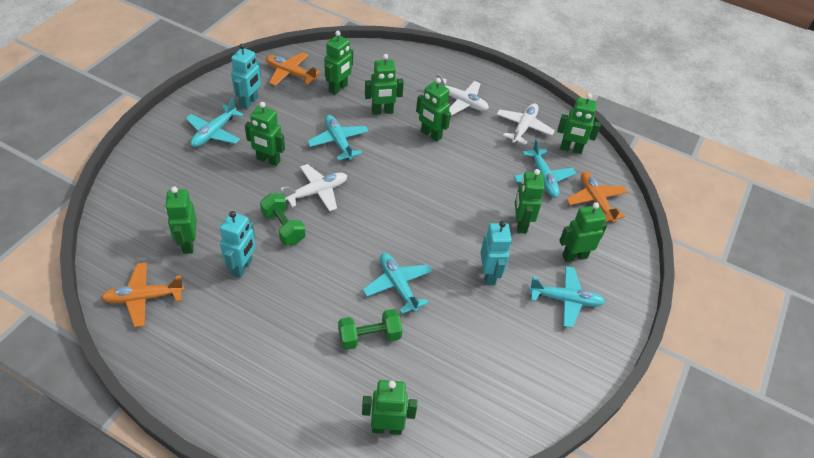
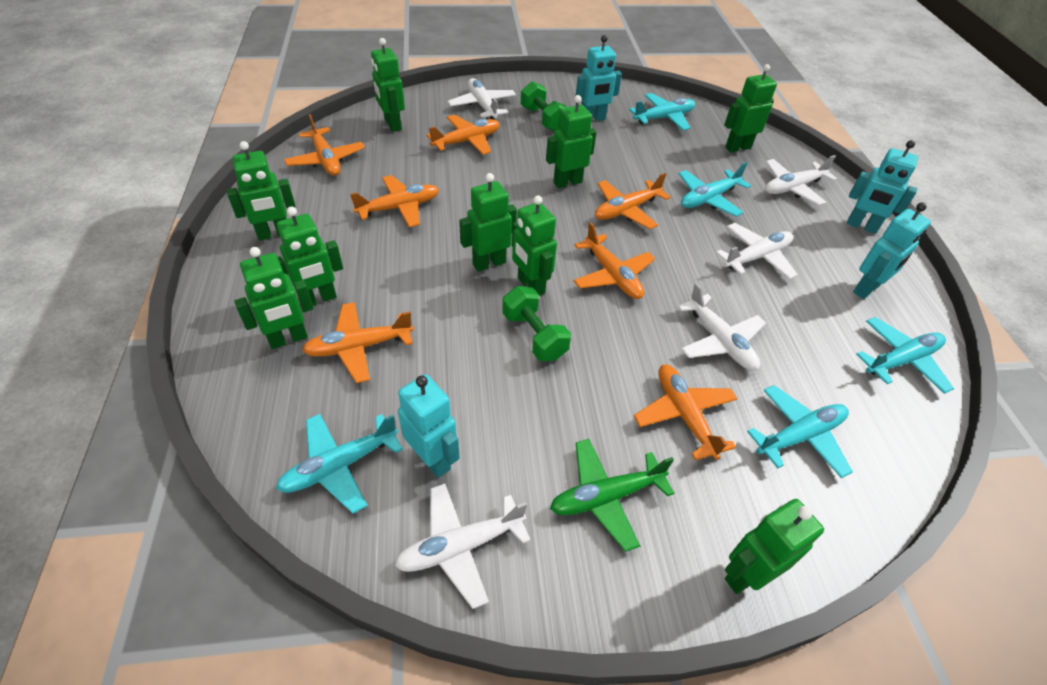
green plane: 0 -> 1
orange plane: 3 -> 7
turquoise robot: 3 -> 4
white plane: 3 -> 5

